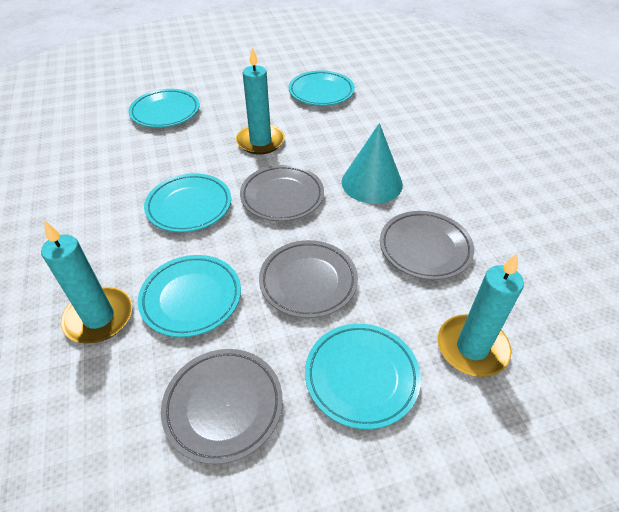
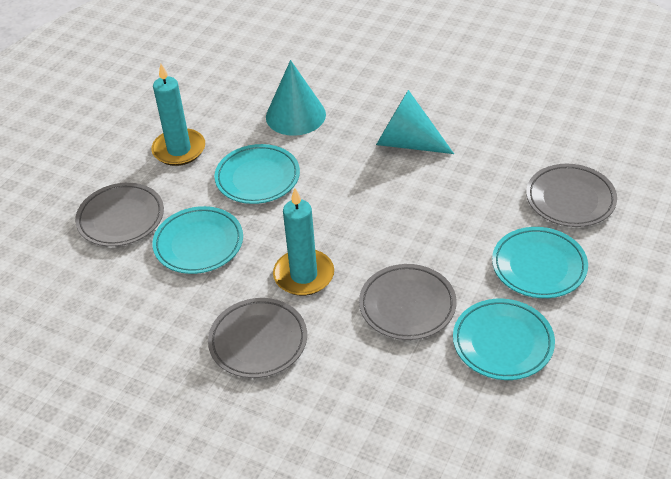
turquoise candle: 3 -> 2
turquoise cone: 1 -> 2
turquoise plate: 5 -> 4

